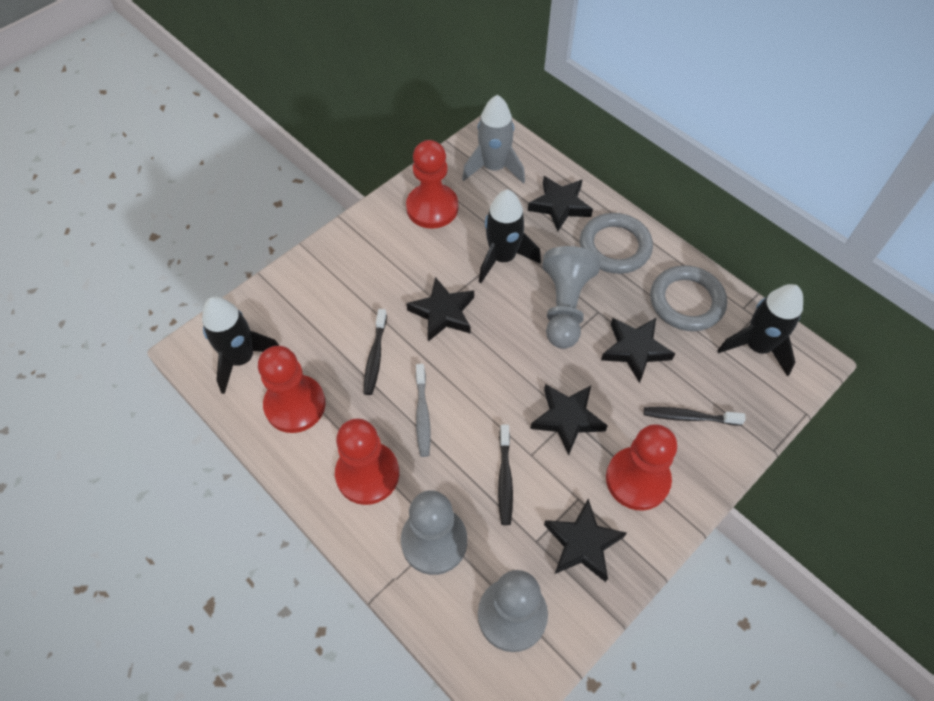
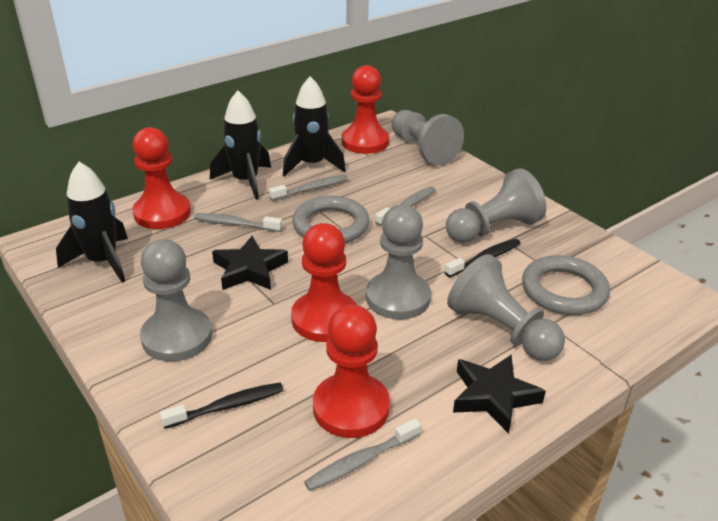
black star: 5 -> 2
black toothbrush: 3 -> 2
grey pawn: 3 -> 5
grey rocket: 1 -> 0
grey toothbrush: 1 -> 4

